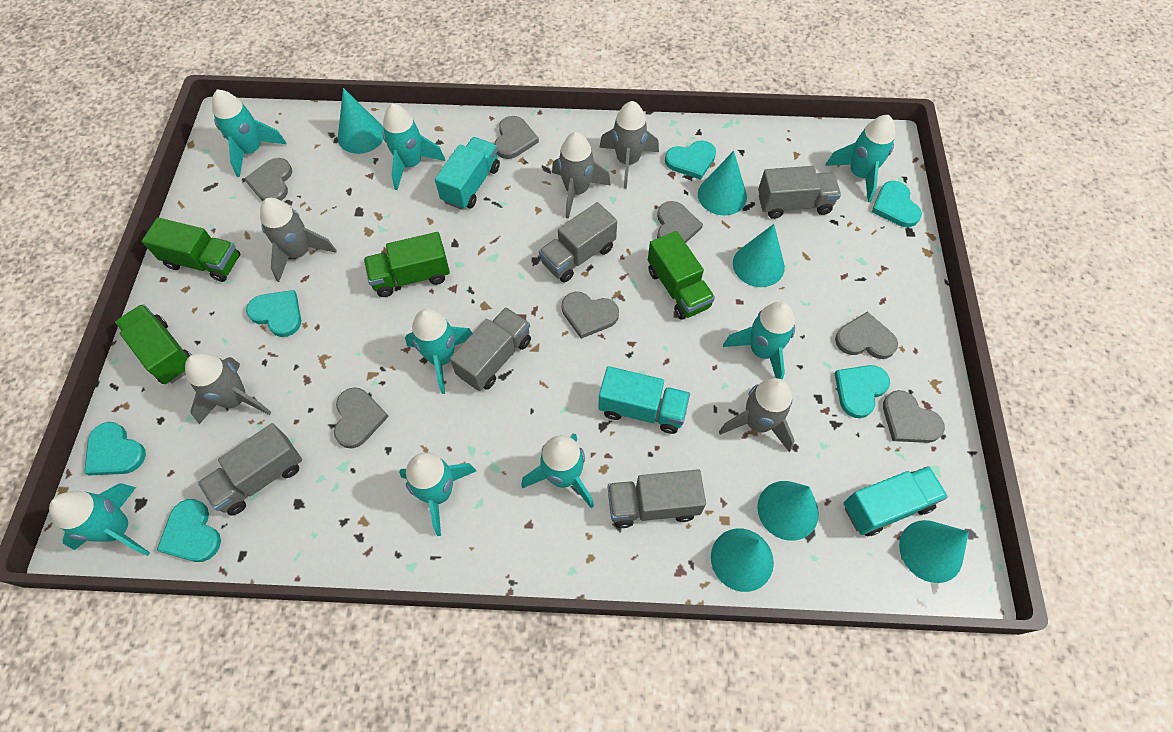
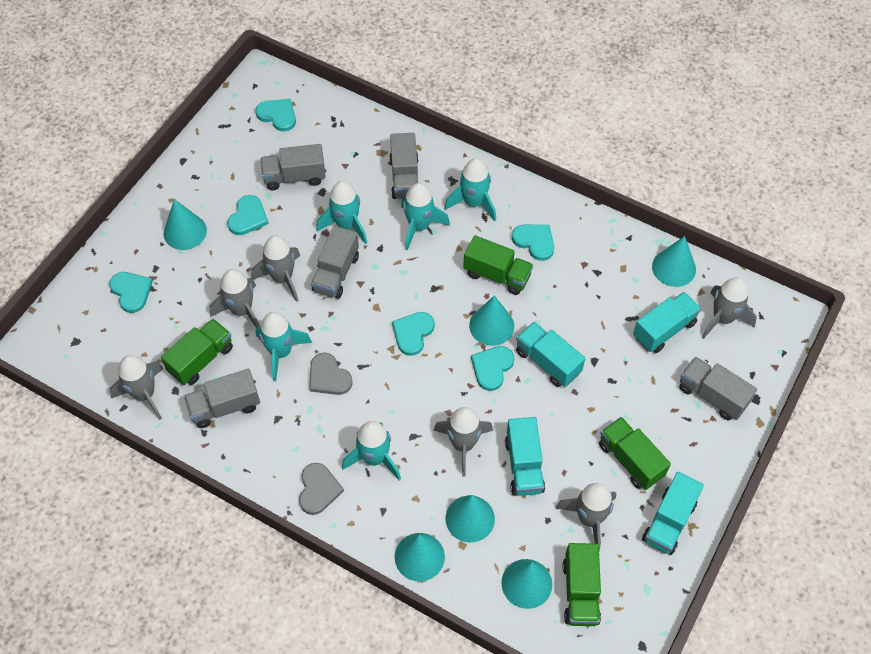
grey heart: 7 -> 2
grey rocket: 5 -> 6
turquoise rocket: 8 -> 5
turquoise truck: 3 -> 4

